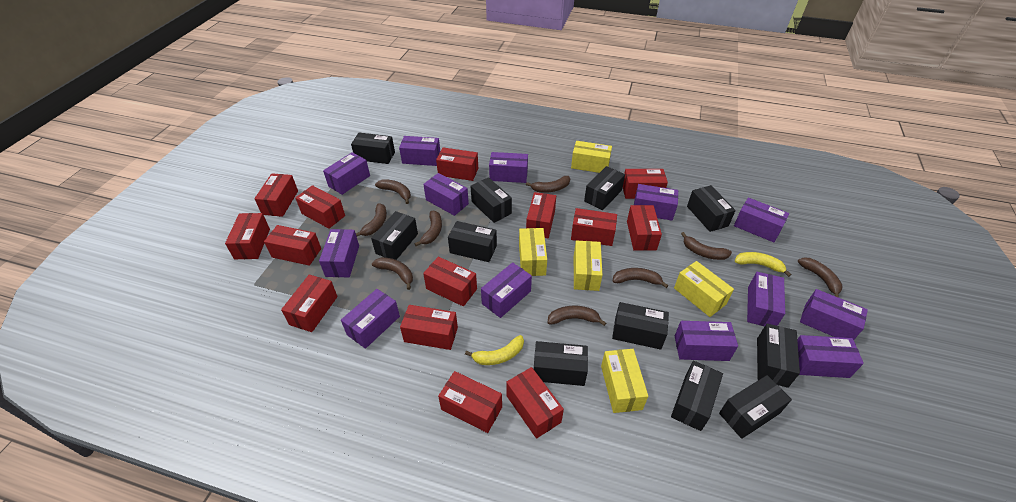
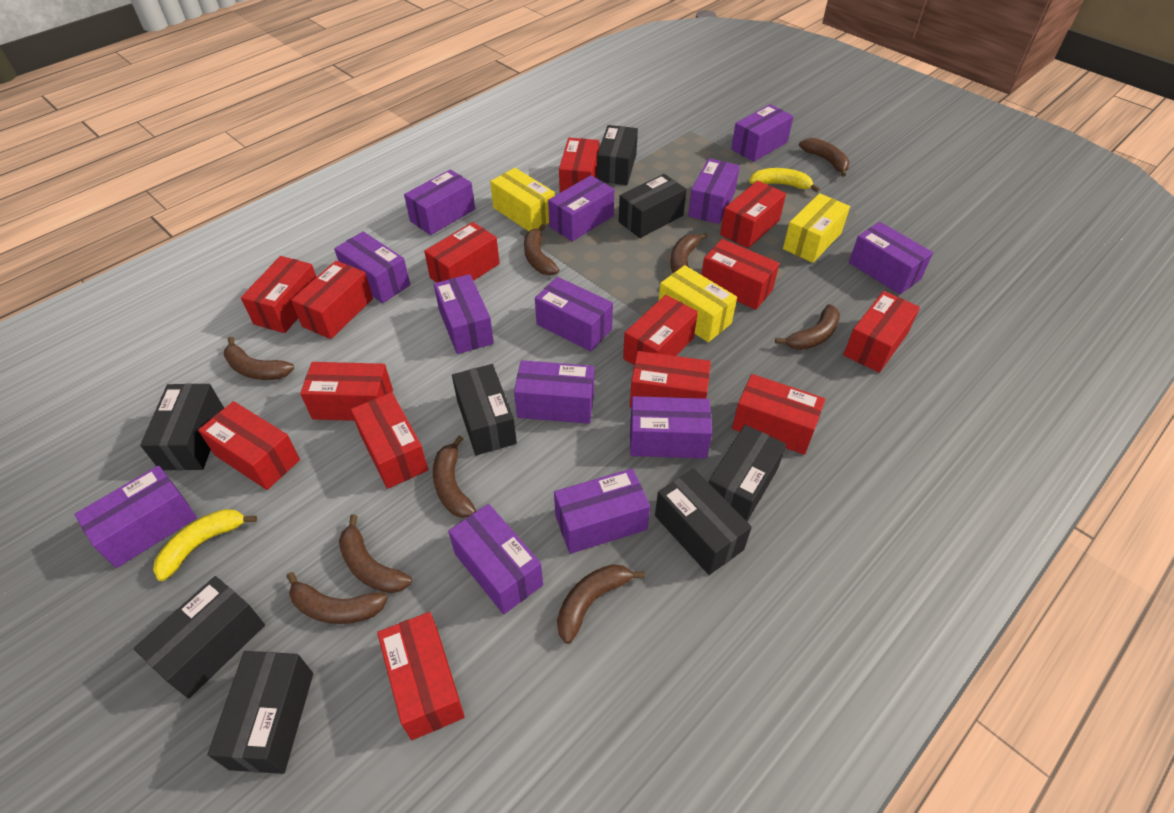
black box: 11 -> 8
yellow box: 5 -> 3

